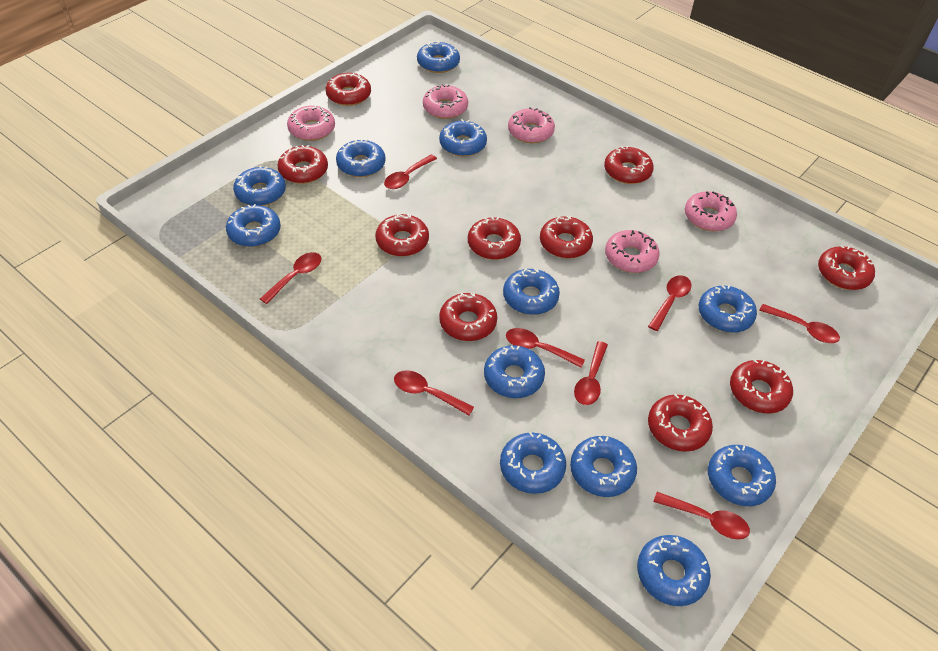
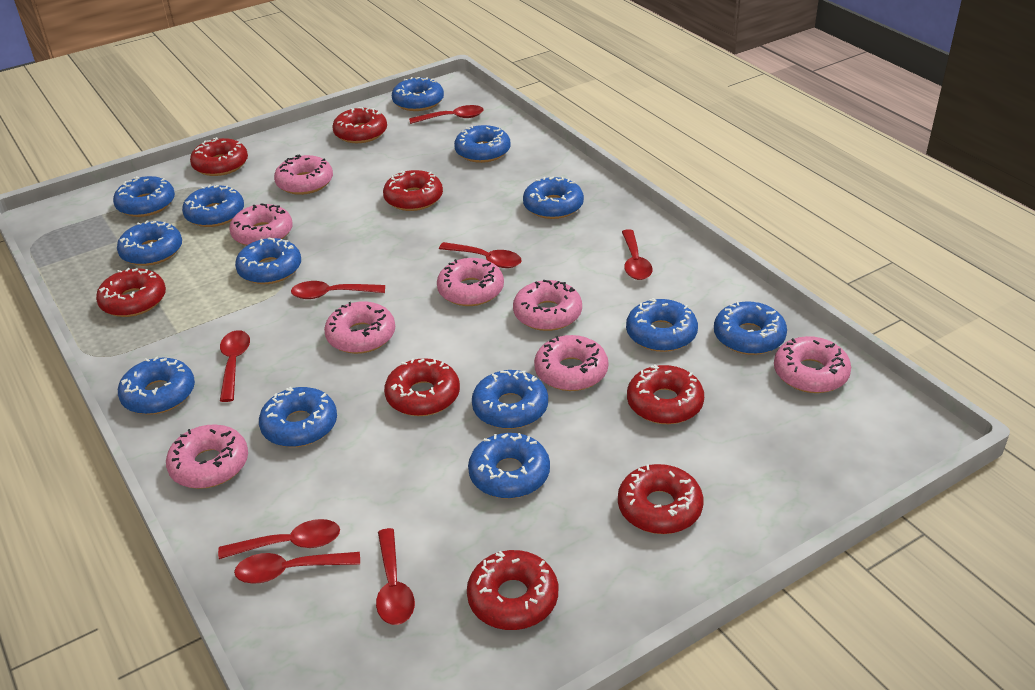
blue donut: 12 -> 13
pink donut: 5 -> 8
red donut: 10 -> 8

